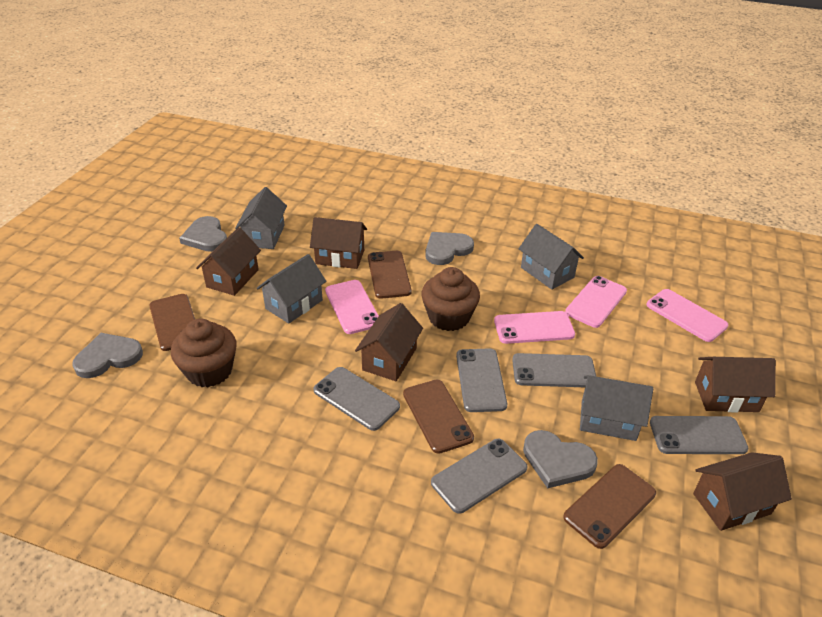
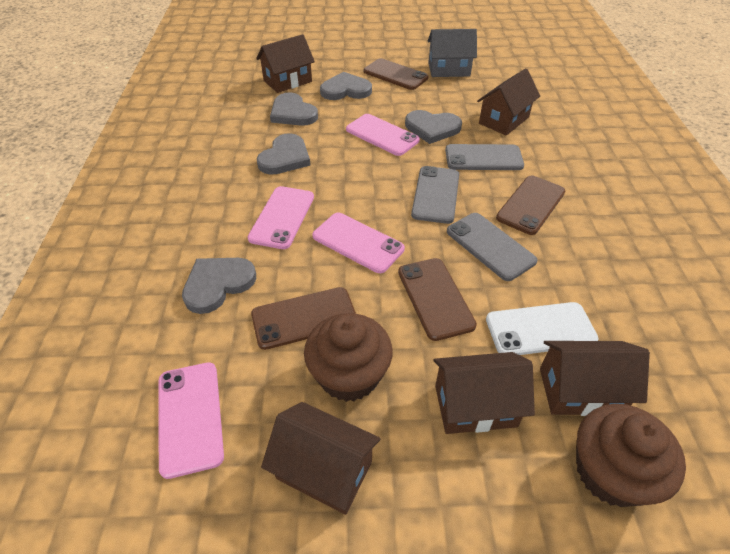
grey heart: 4 -> 5
grey house: 4 -> 1
grey phone: 5 -> 3
white phone: 0 -> 1

